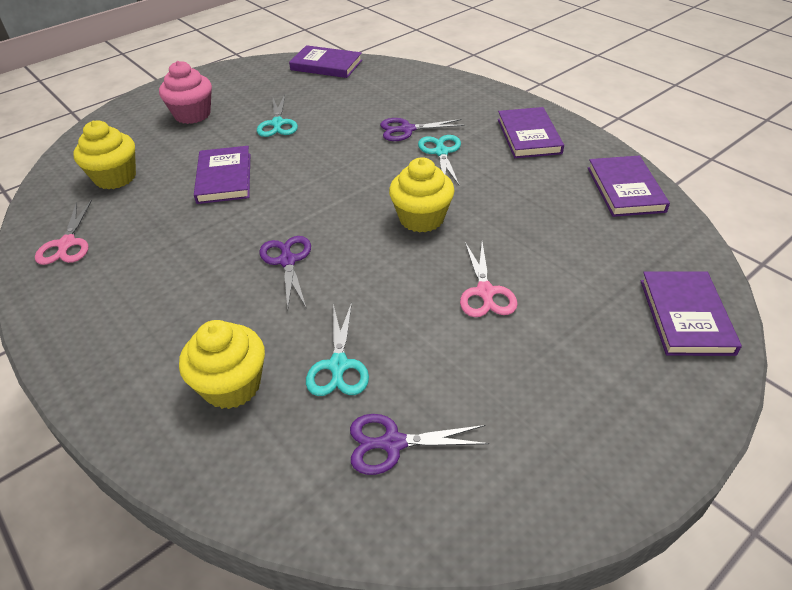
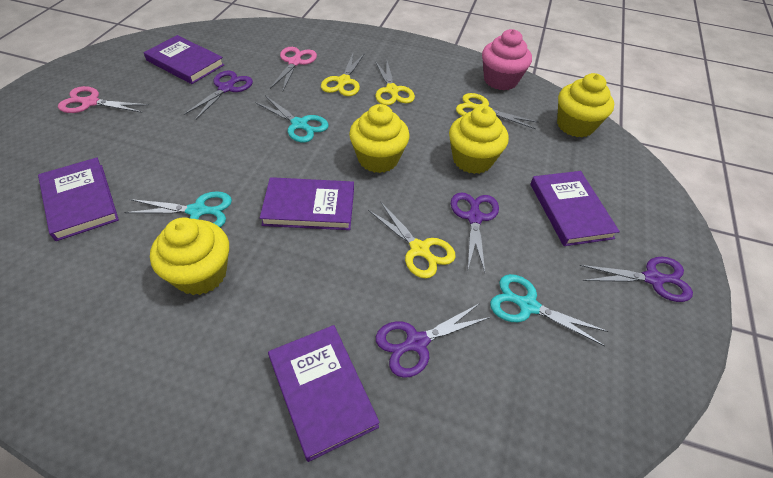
purple scissors: 3 -> 4
yellow cupcake: 3 -> 4
yellow scissors: 0 -> 4

